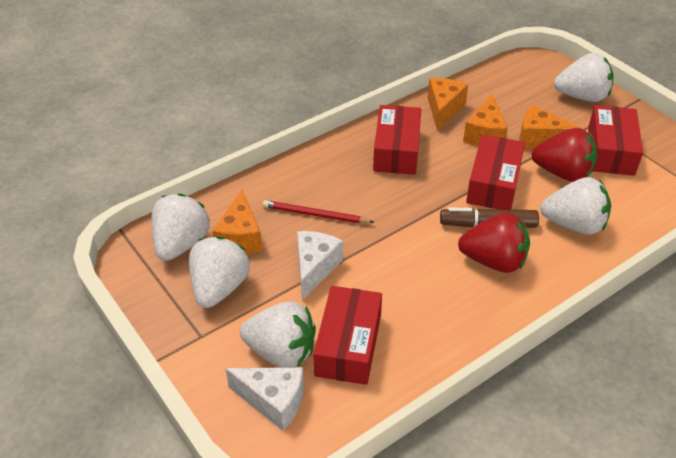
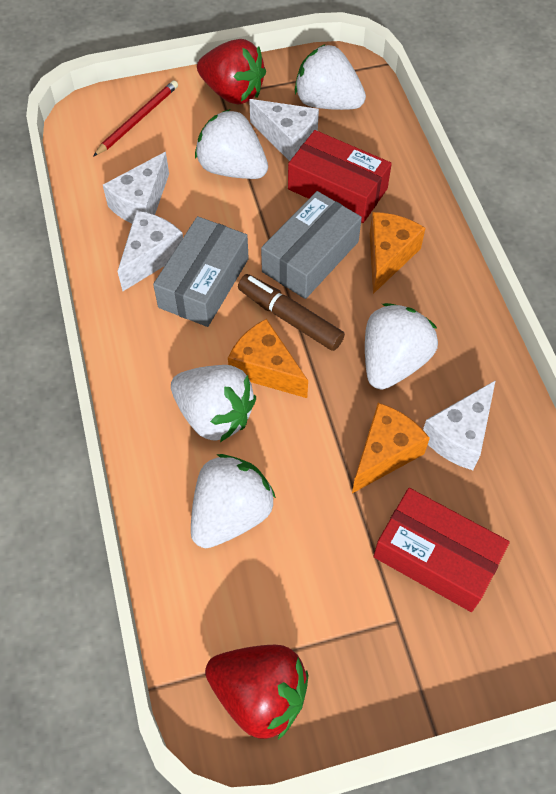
grey box: 0 -> 2
orange cheese: 4 -> 3
red box: 4 -> 2
white cheese: 2 -> 4

